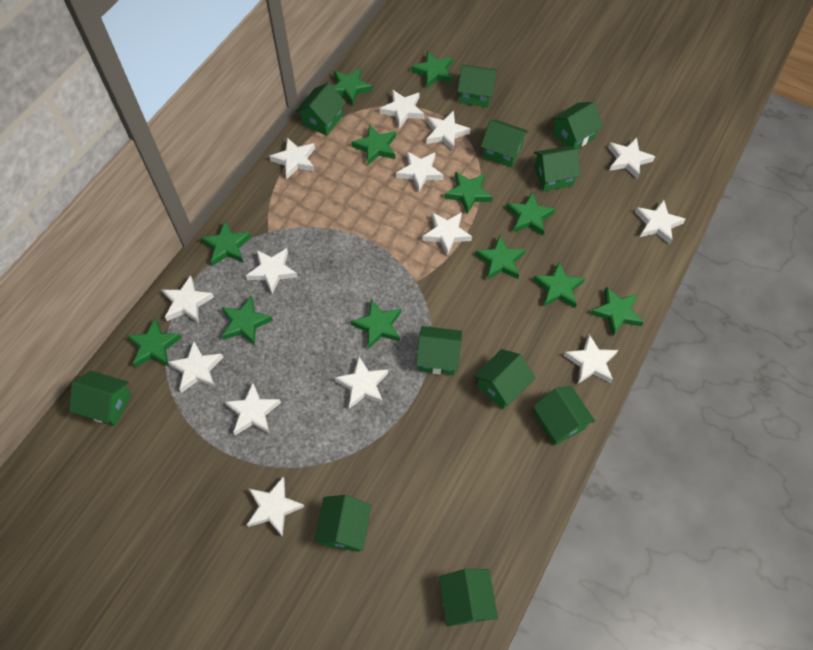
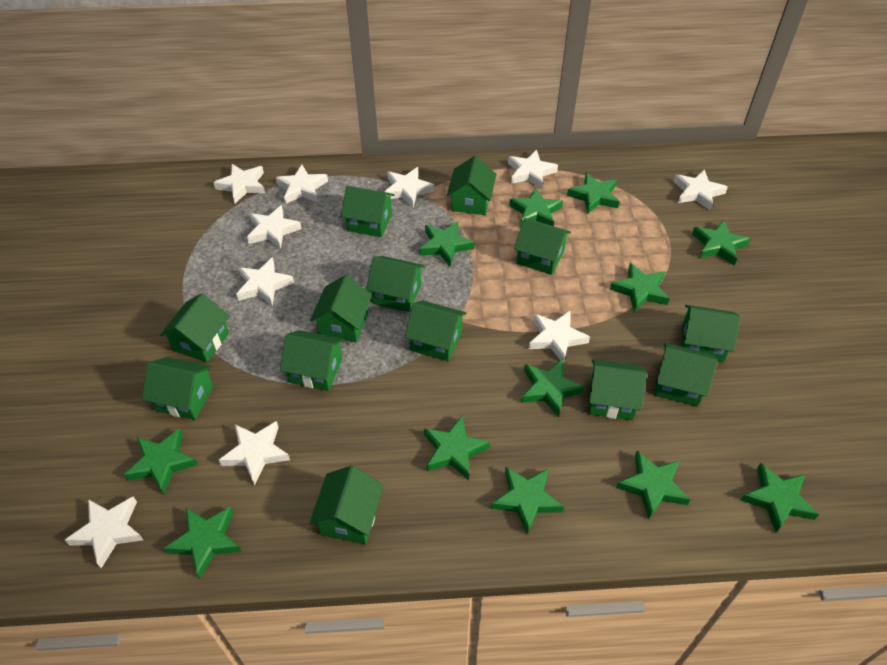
green house: 11 -> 13
white star: 14 -> 10

